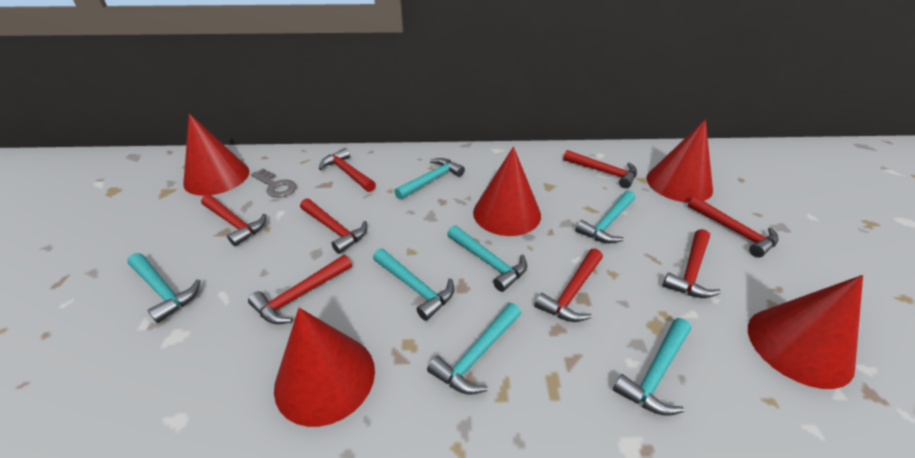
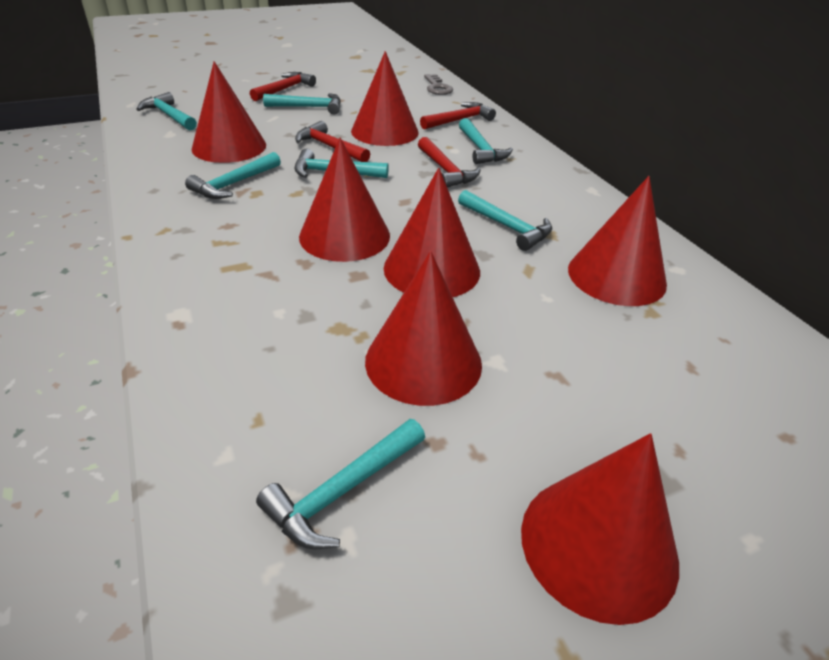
red cone: 5 -> 7
red hammer: 8 -> 4

